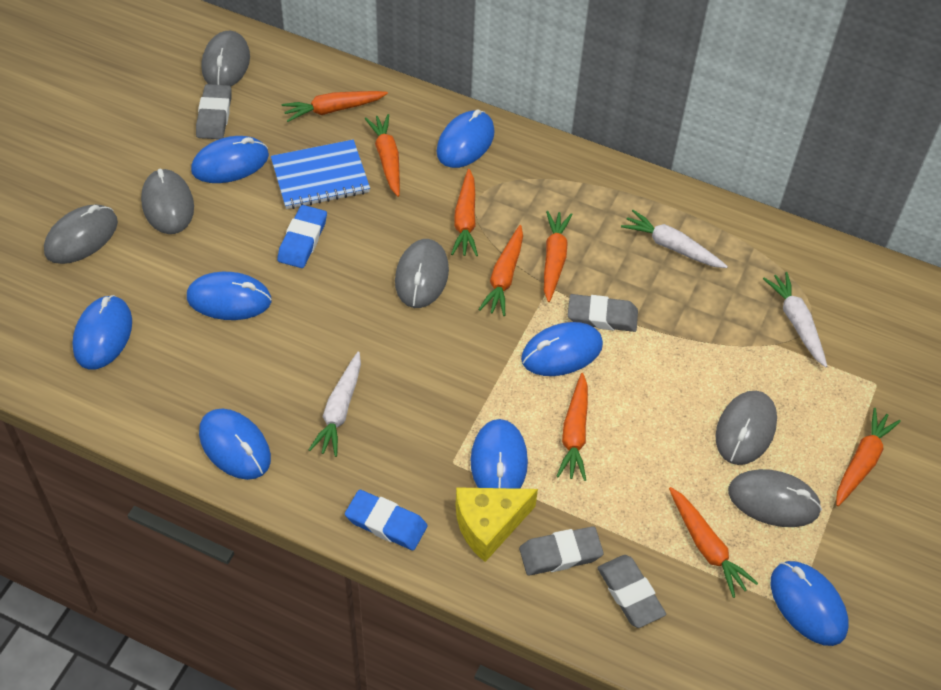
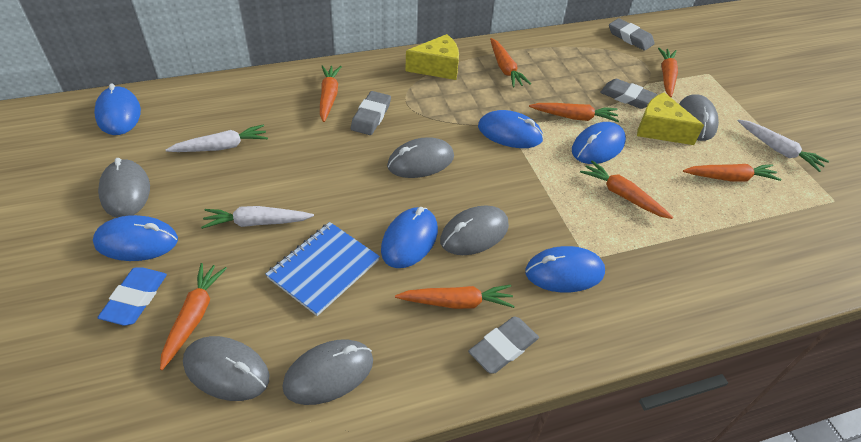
blue eraser: 2 -> 1
blue mouse: 8 -> 6
yellow cheese: 1 -> 2

